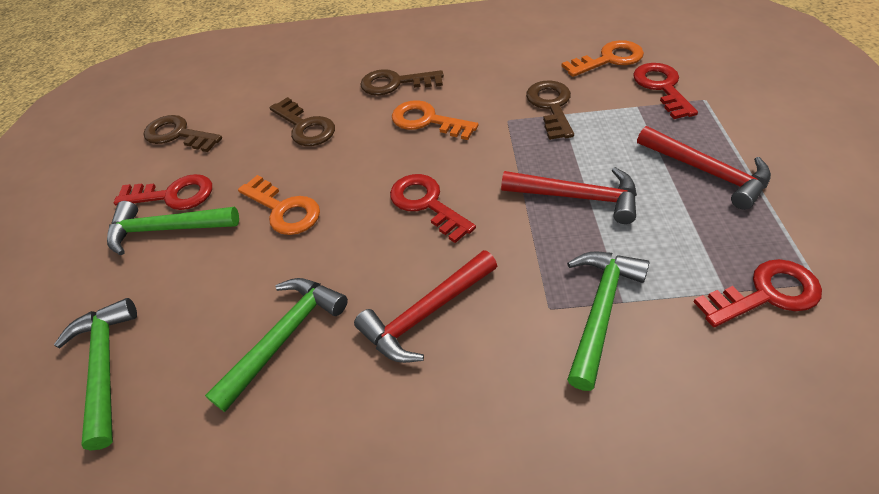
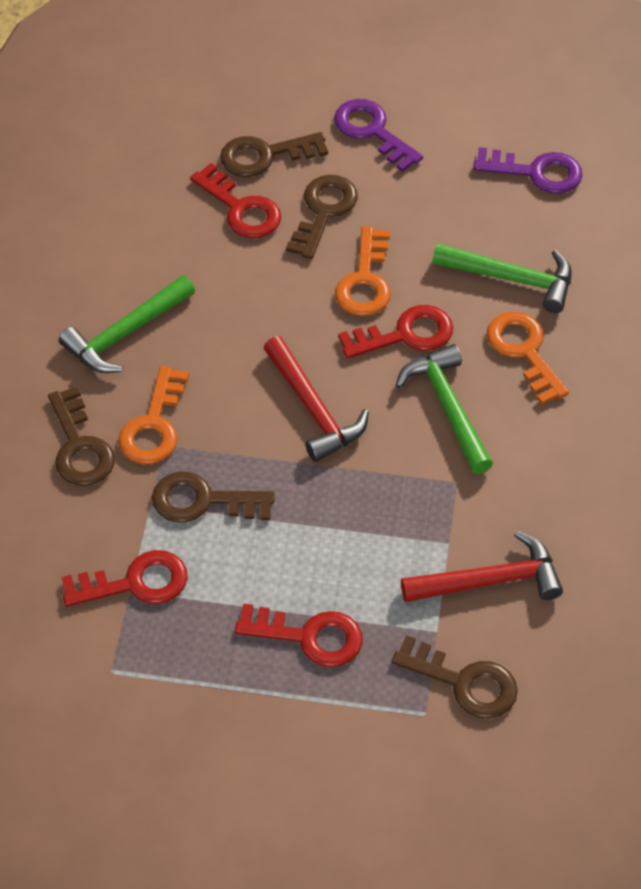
brown key: 4 -> 5
green hammer: 4 -> 3
purple key: 0 -> 2
red hammer: 3 -> 2

